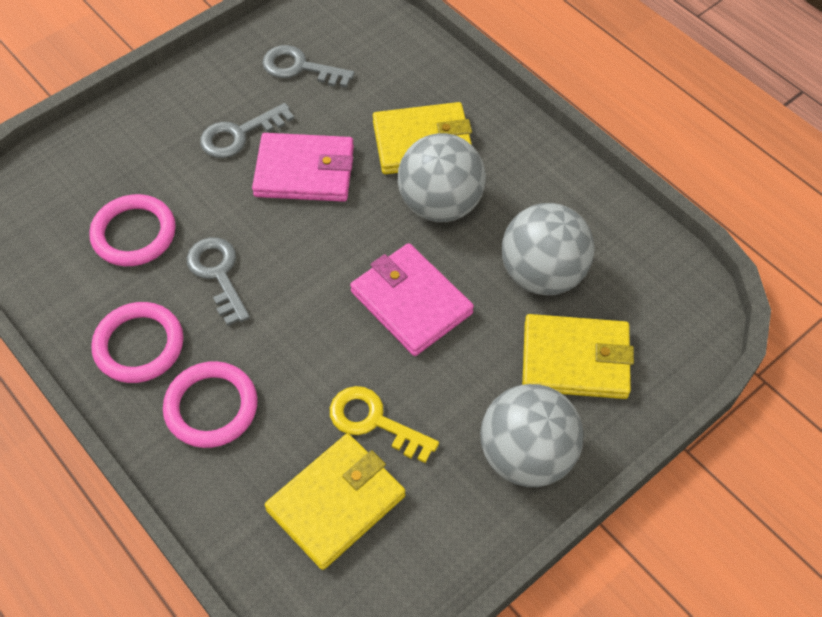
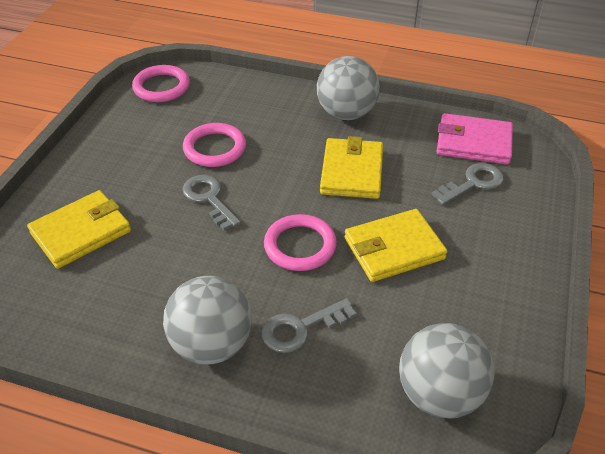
pink wallet: 2 -> 1
yellow key: 1 -> 0

